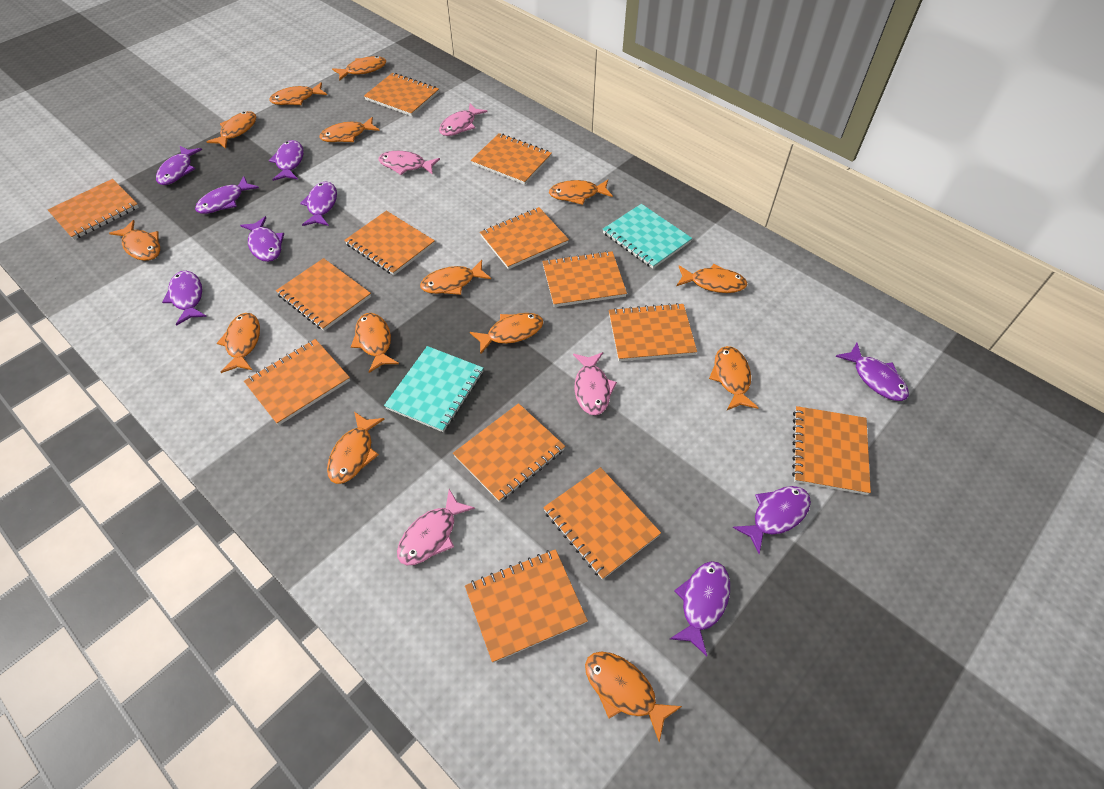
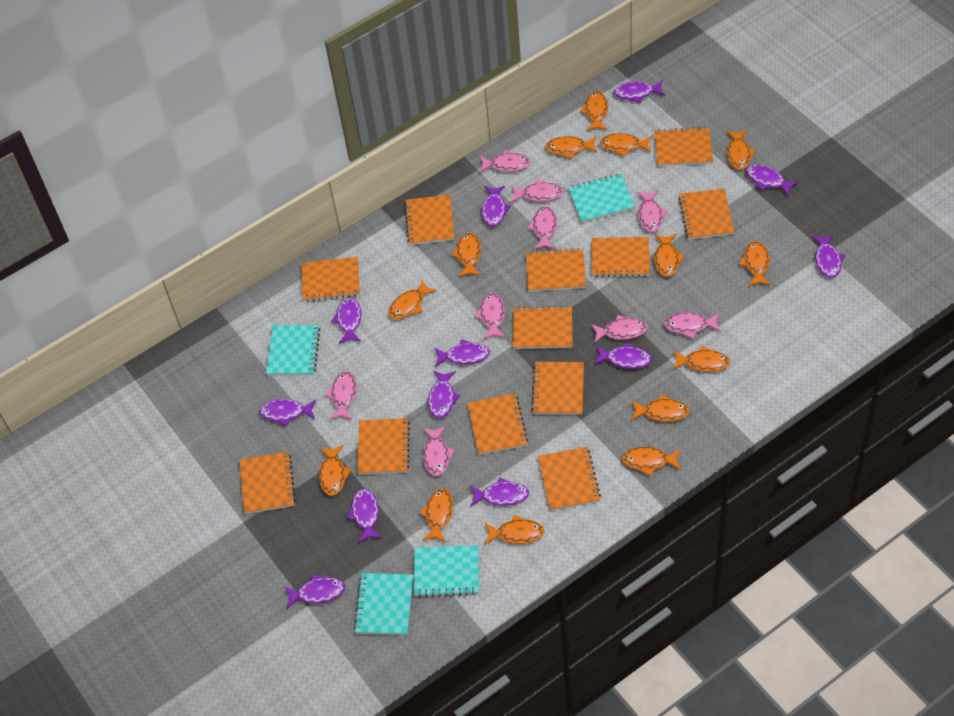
orange notebook: 13 -> 12
pink fish: 4 -> 9
purple fish: 9 -> 12
turquoise notebook: 2 -> 4

